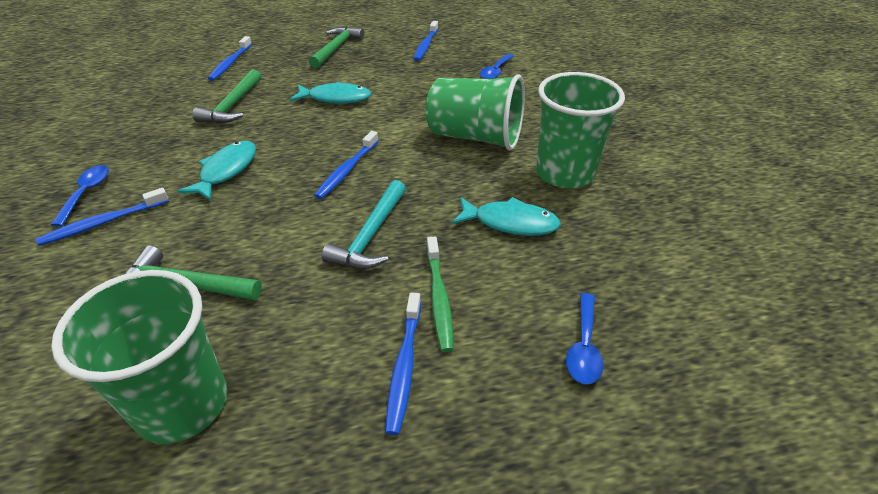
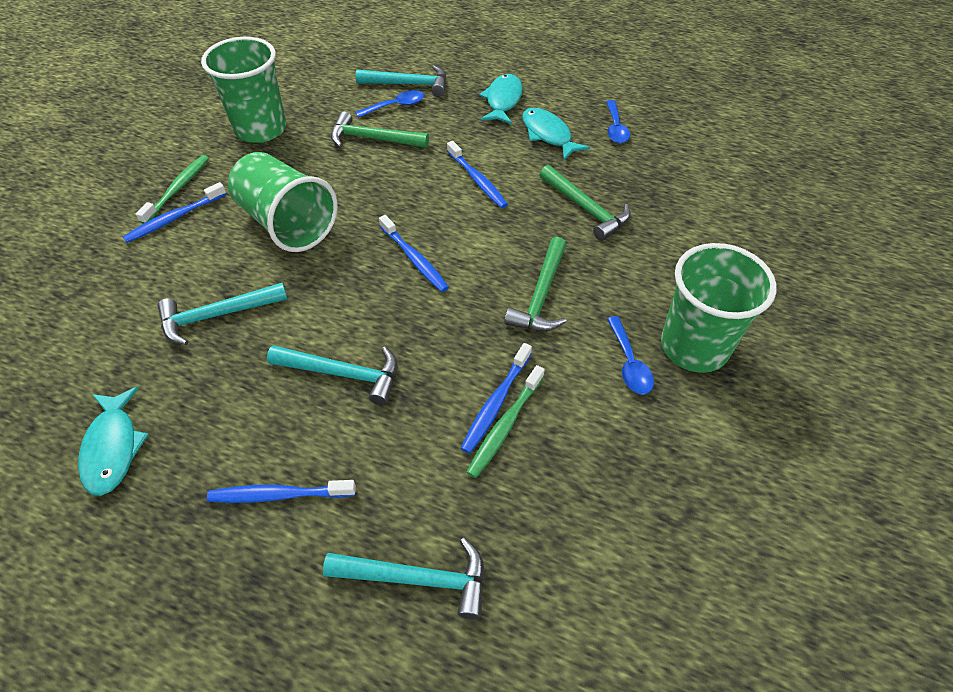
green toothbrush: 1 -> 2
turquoise hammer: 1 -> 4

